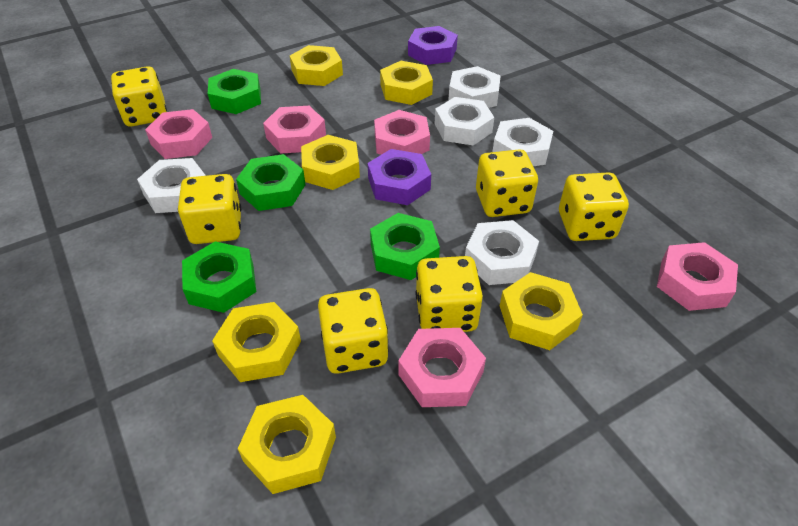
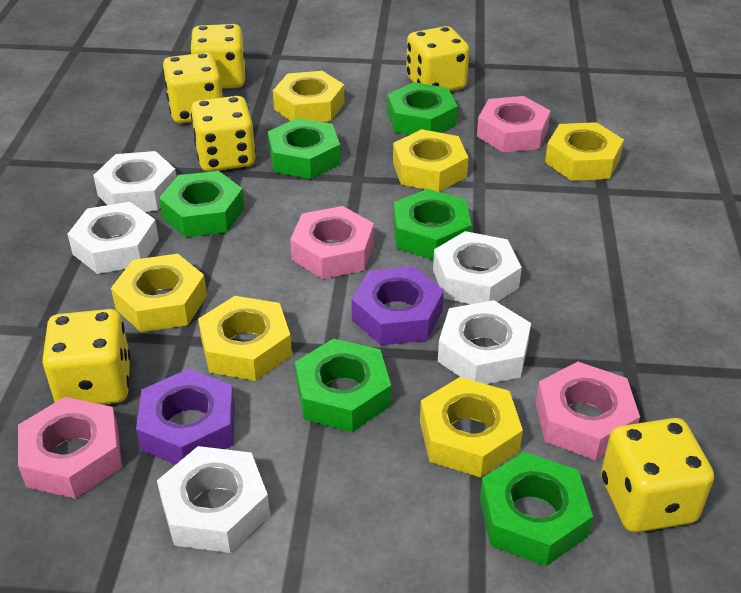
green nut: 4 -> 6
pink nut: 5 -> 4

